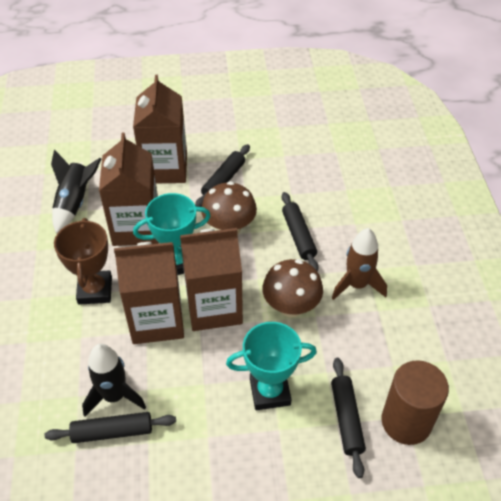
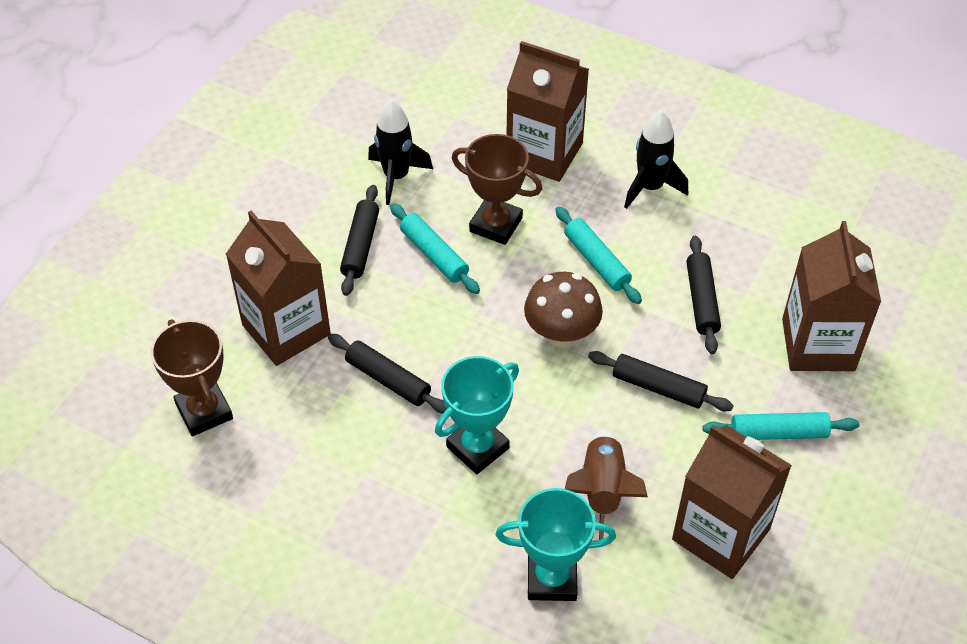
brown cylinder: 1 -> 0
brown mushroom: 2 -> 1
brown trophy: 1 -> 2
turquoise rolling pin: 0 -> 3

